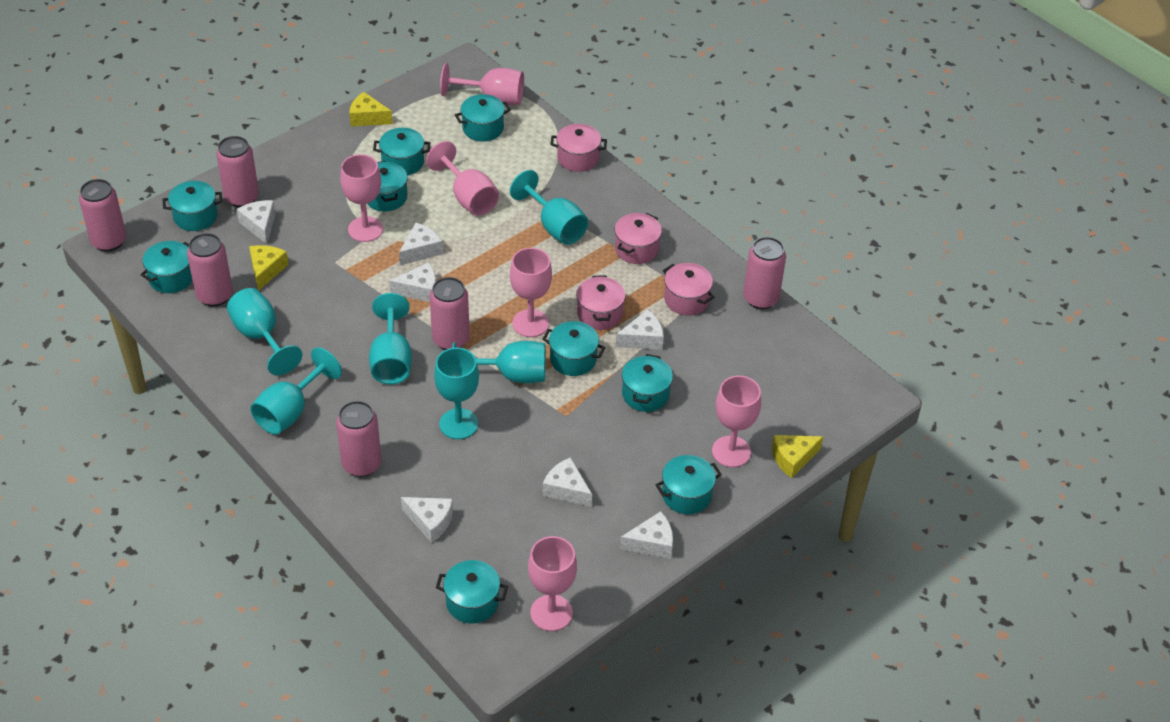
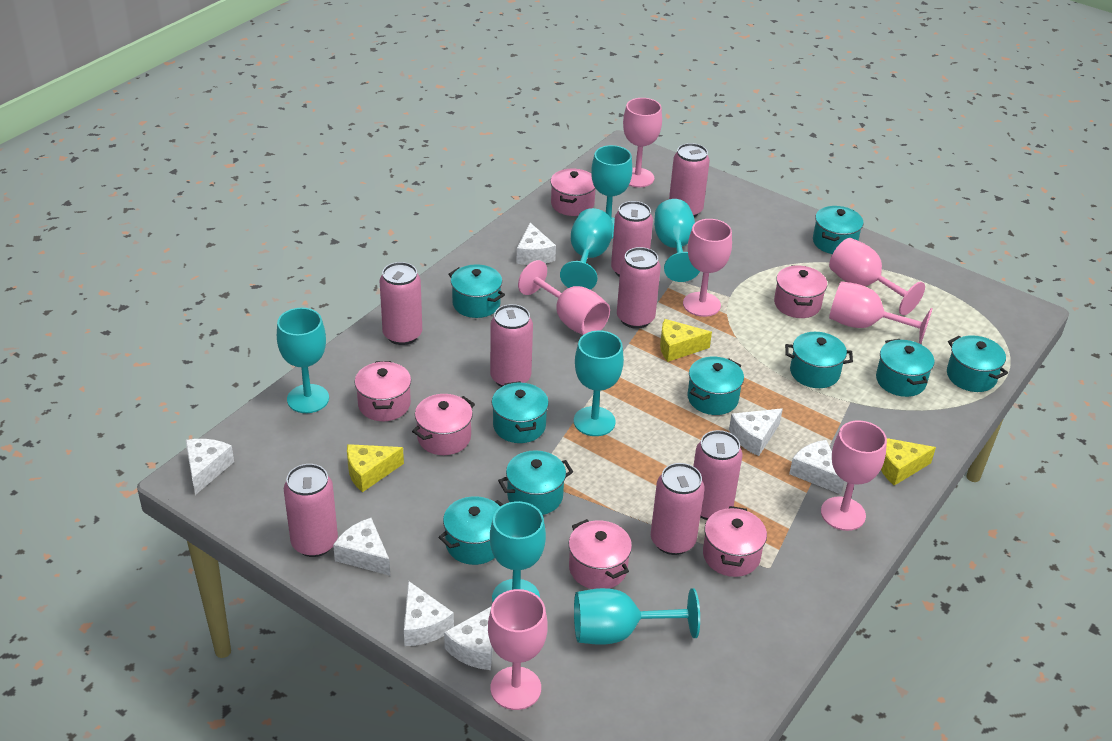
pink can: 6 -> 8
pink goblet: 6 -> 7
pink pot: 4 -> 6
turquoise goblet: 6 -> 7

